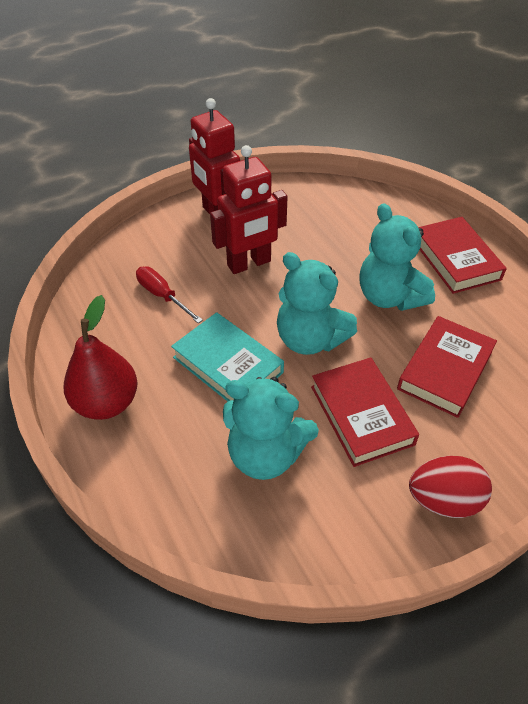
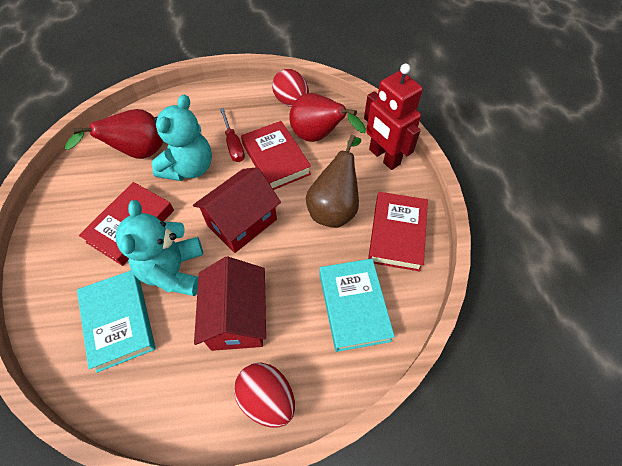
brown pear: 0 -> 1
red egg: 1 -> 2
red house: 0 -> 2
red pear: 1 -> 2
red robot: 2 -> 1
turquoise book: 1 -> 2
turquoise teddy bear: 3 -> 2

